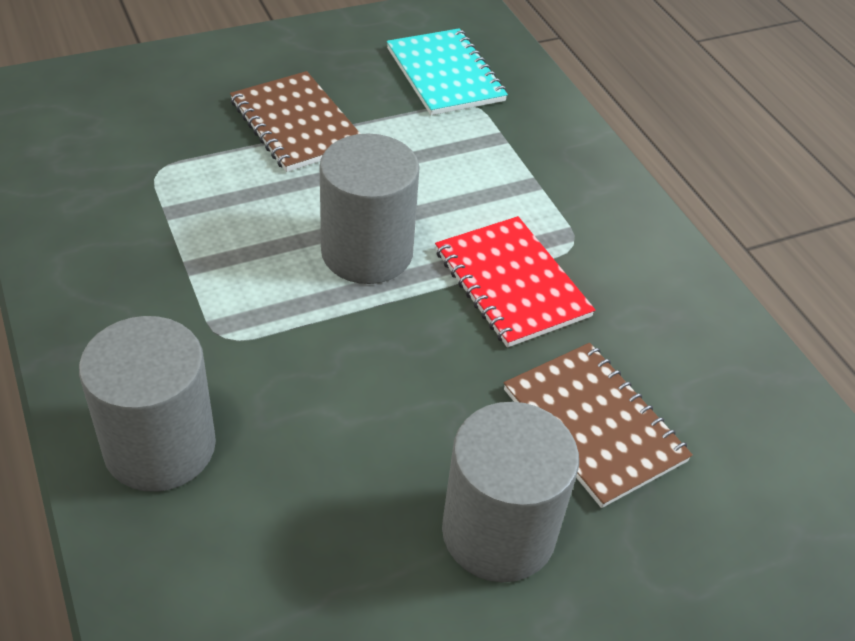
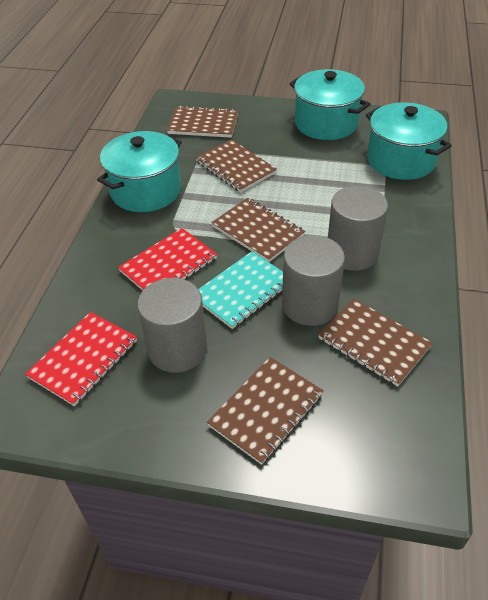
brown notebook: 2 -> 5
red notebook: 1 -> 2
turquoise pot: 0 -> 3

